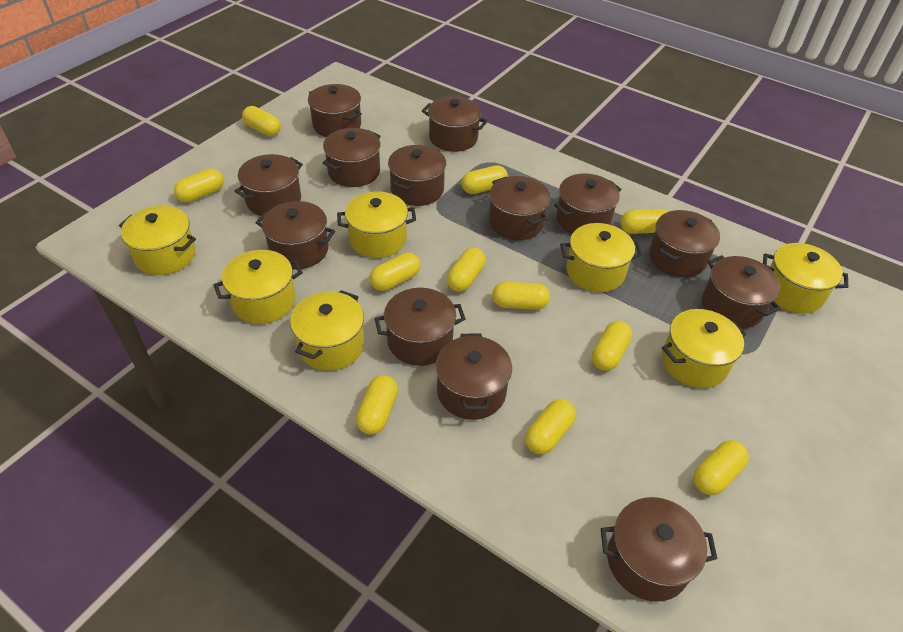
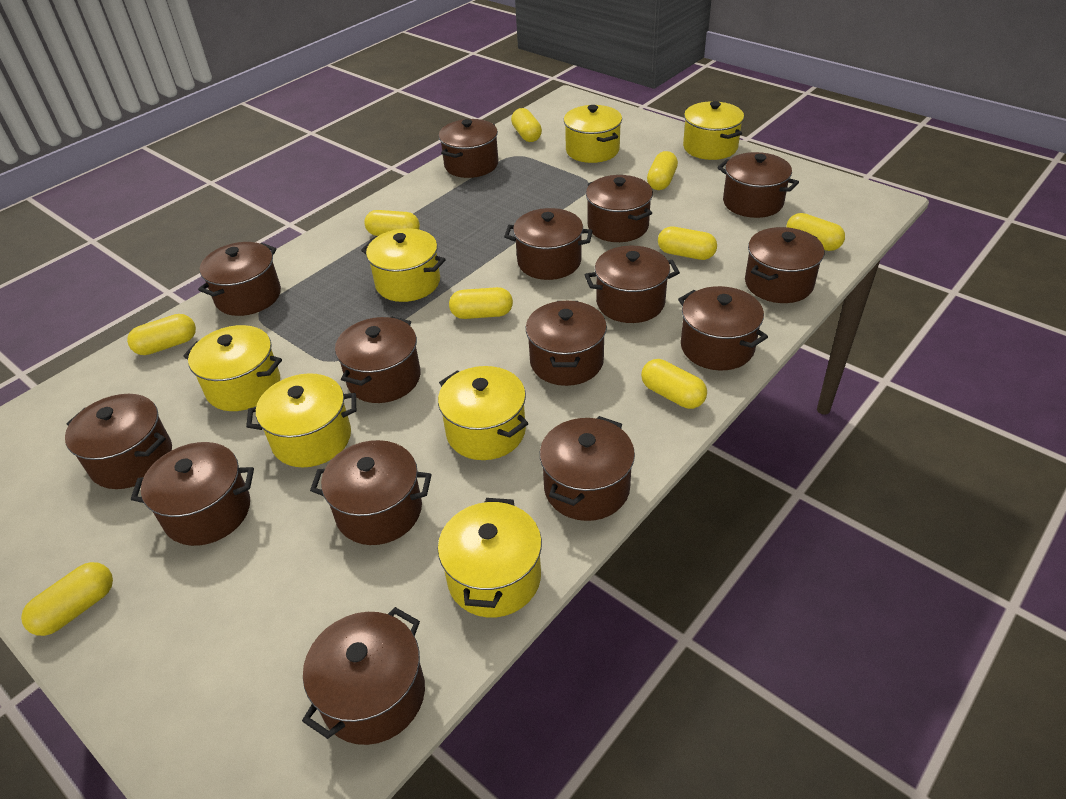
brown pot: 13 -> 15
yellow capsule: 11 -> 9

